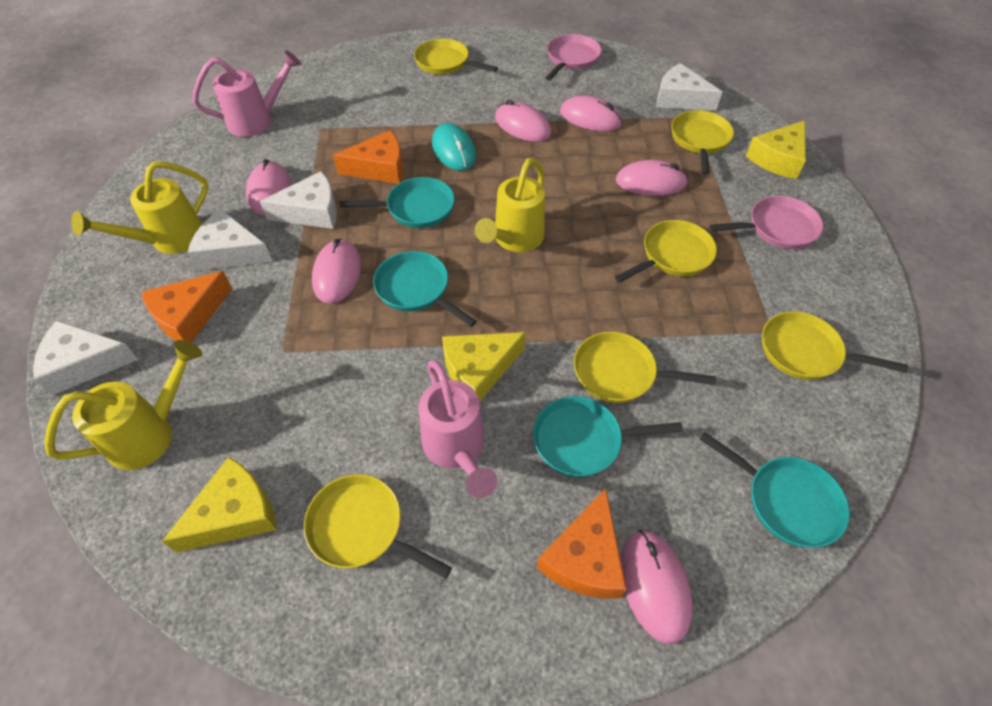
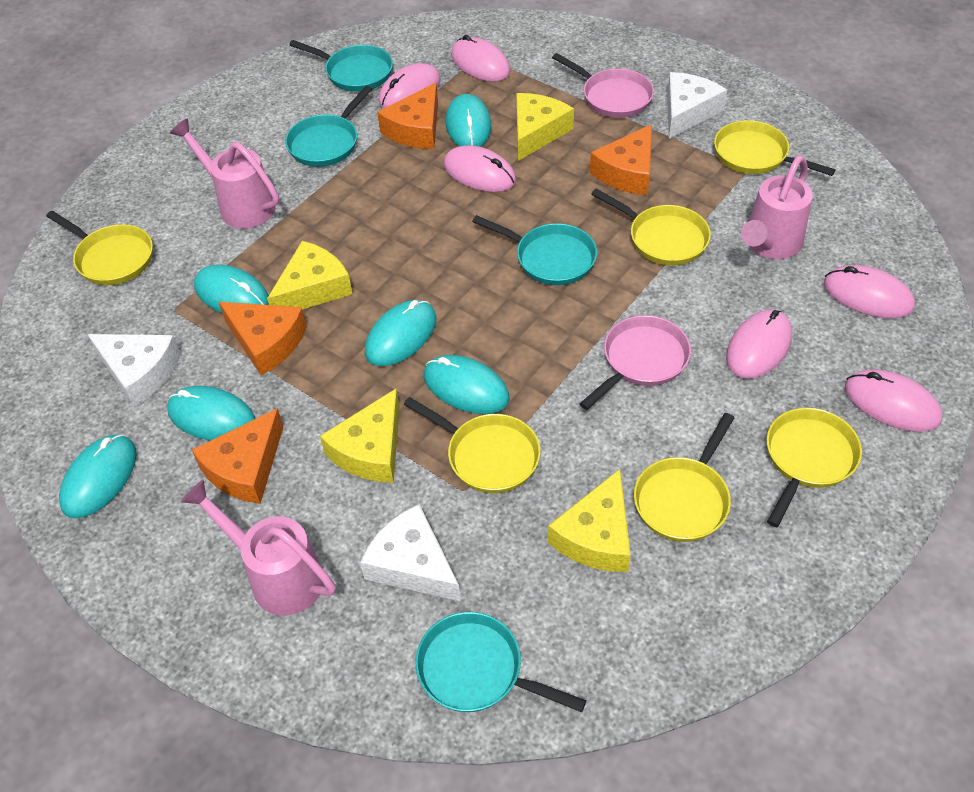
orange cheese: 3 -> 4
pink watering can: 2 -> 3
turquoise mouse: 1 -> 6
white cheese: 4 -> 3
yellow cheese: 3 -> 4
yellow watering can: 3 -> 0

